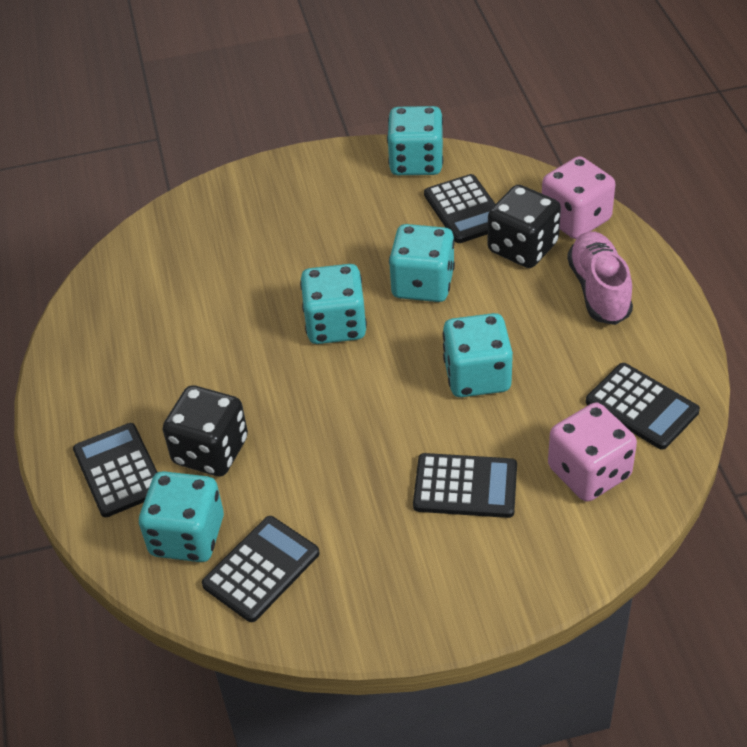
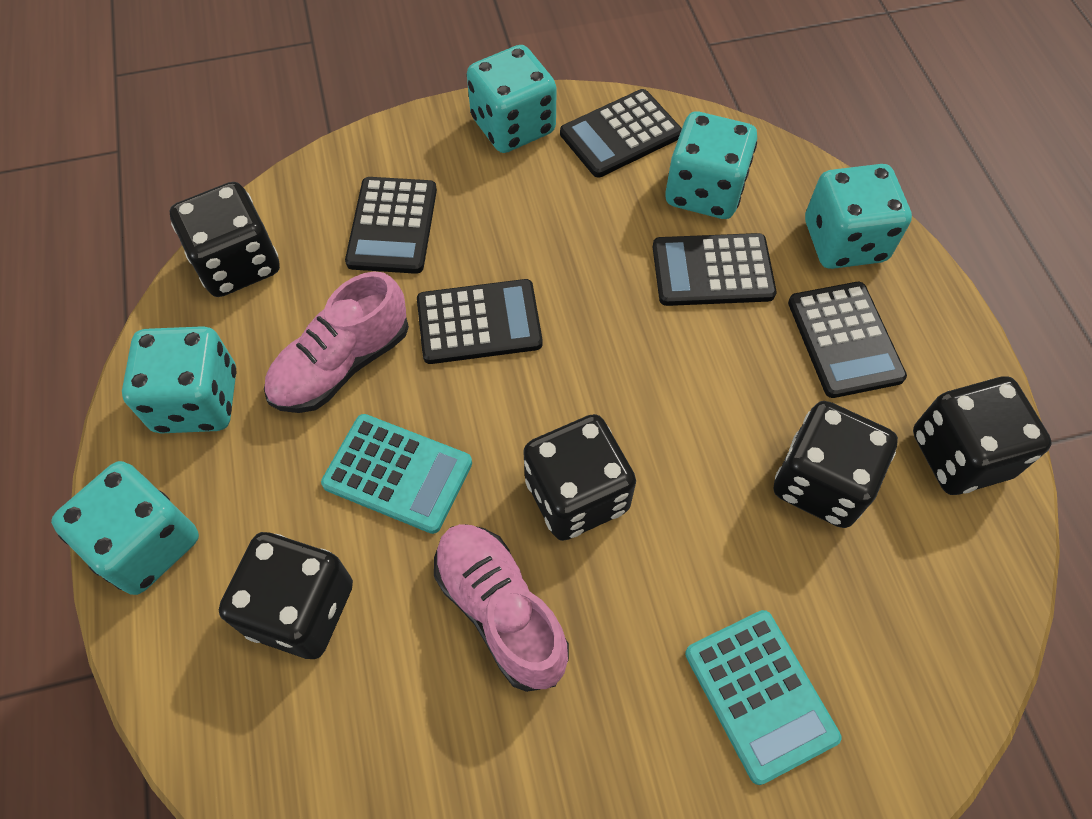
black dice: 2 -> 5
pink dice: 2 -> 0
pink shoe: 1 -> 2
turquoise calculator: 0 -> 2

